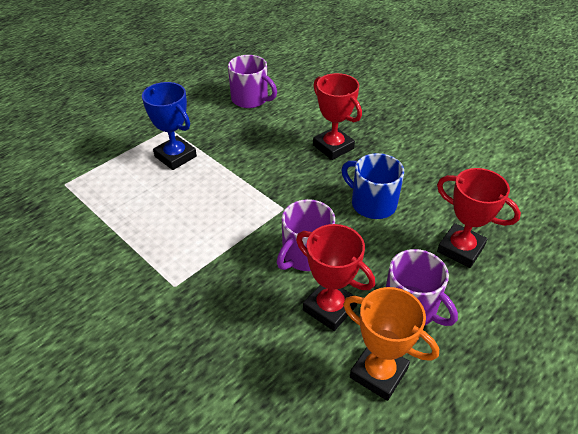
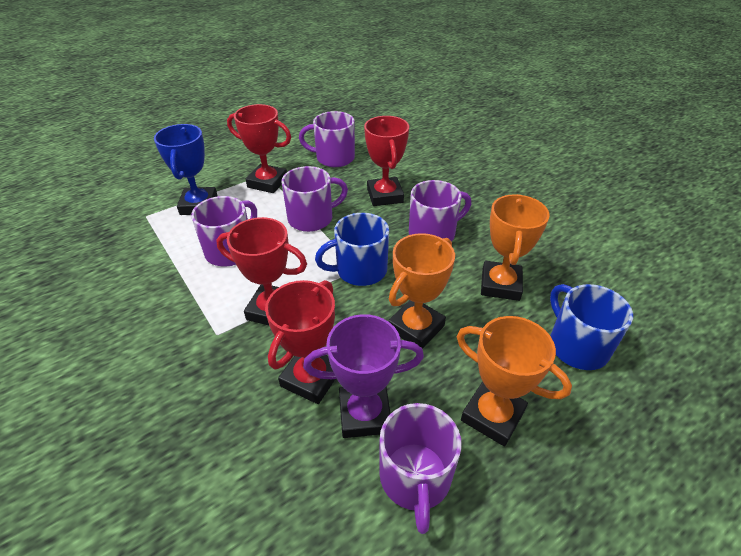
blue mug: 1 -> 2
orange trophy: 1 -> 3
purple mug: 3 -> 5
purple trophy: 0 -> 1
red trophy: 3 -> 4

